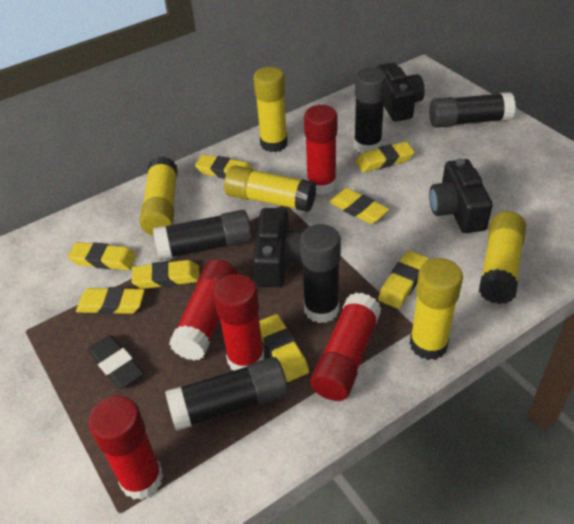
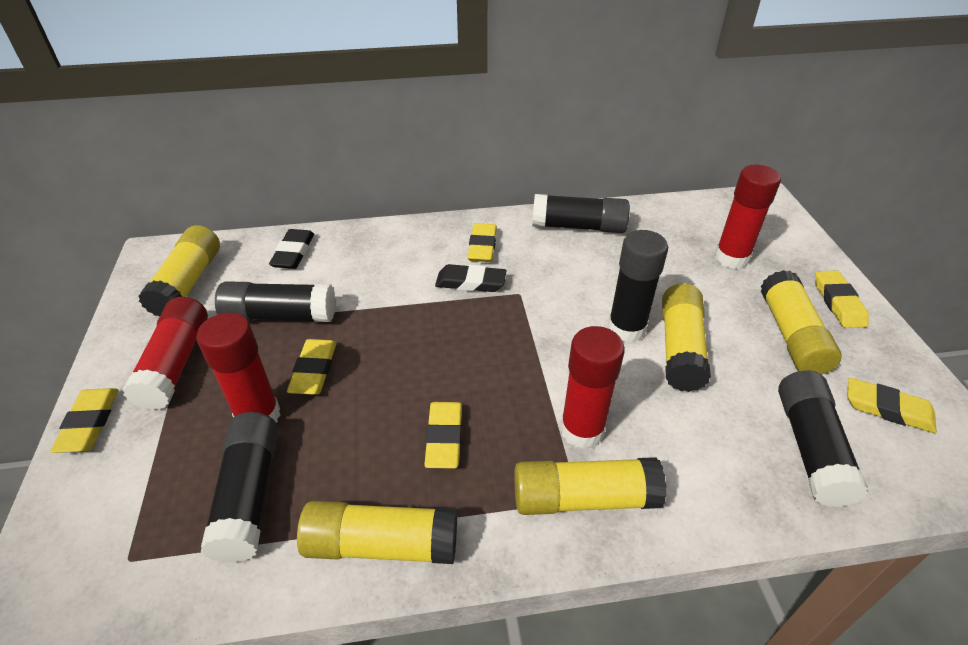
black camera: 3 -> 0
black eraser: 1 -> 2
red glue stick: 5 -> 4
yellow eraser: 8 -> 6

